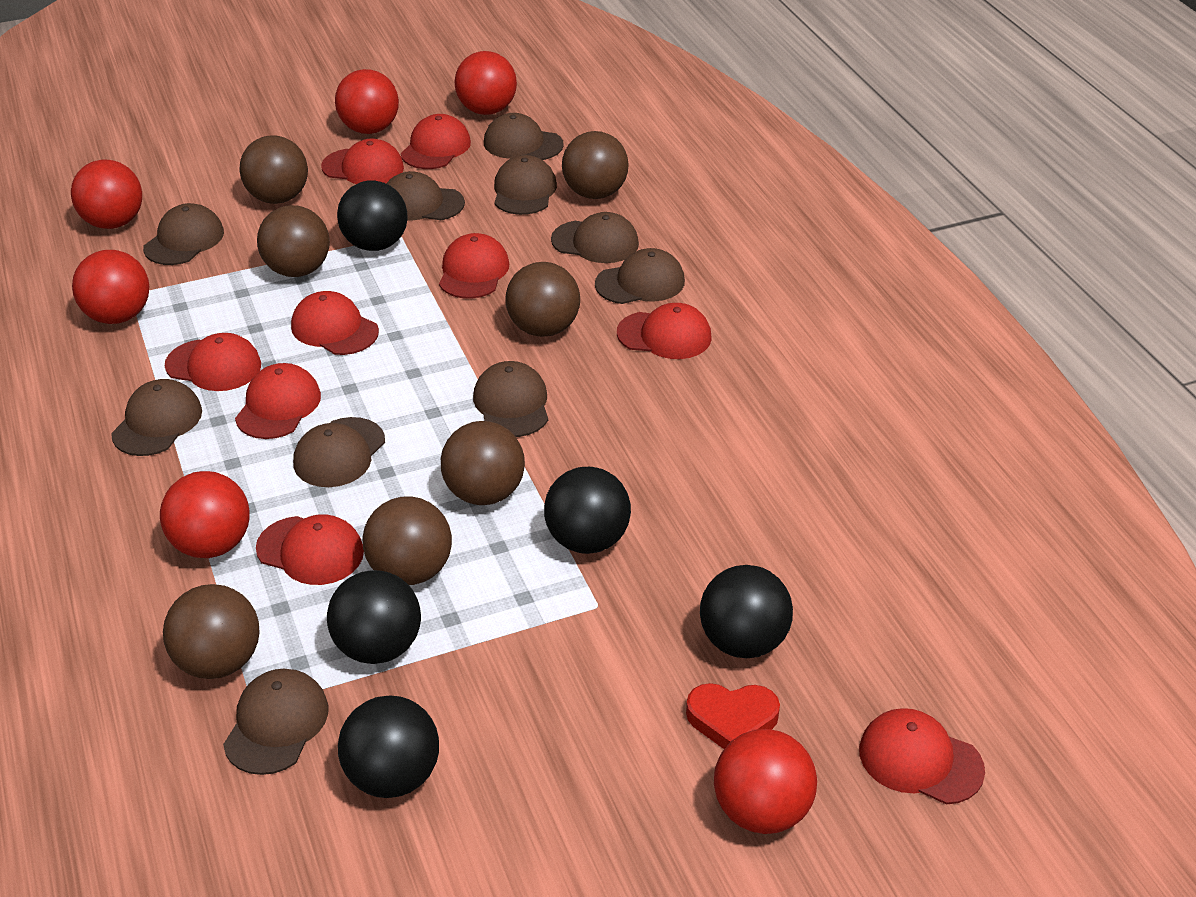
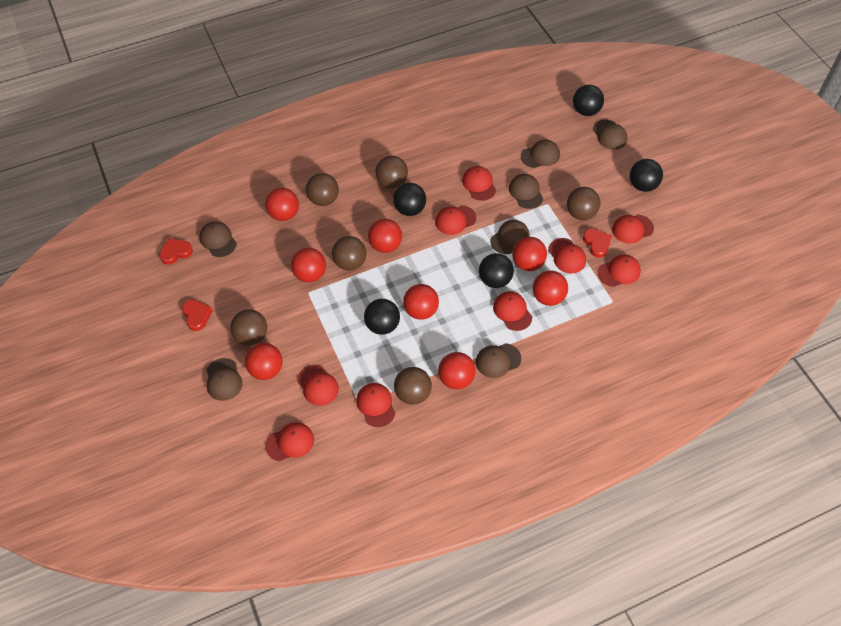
brown ball: 7 -> 6
brown cap: 10 -> 7
red ball: 6 -> 8
red heart: 1 -> 3

